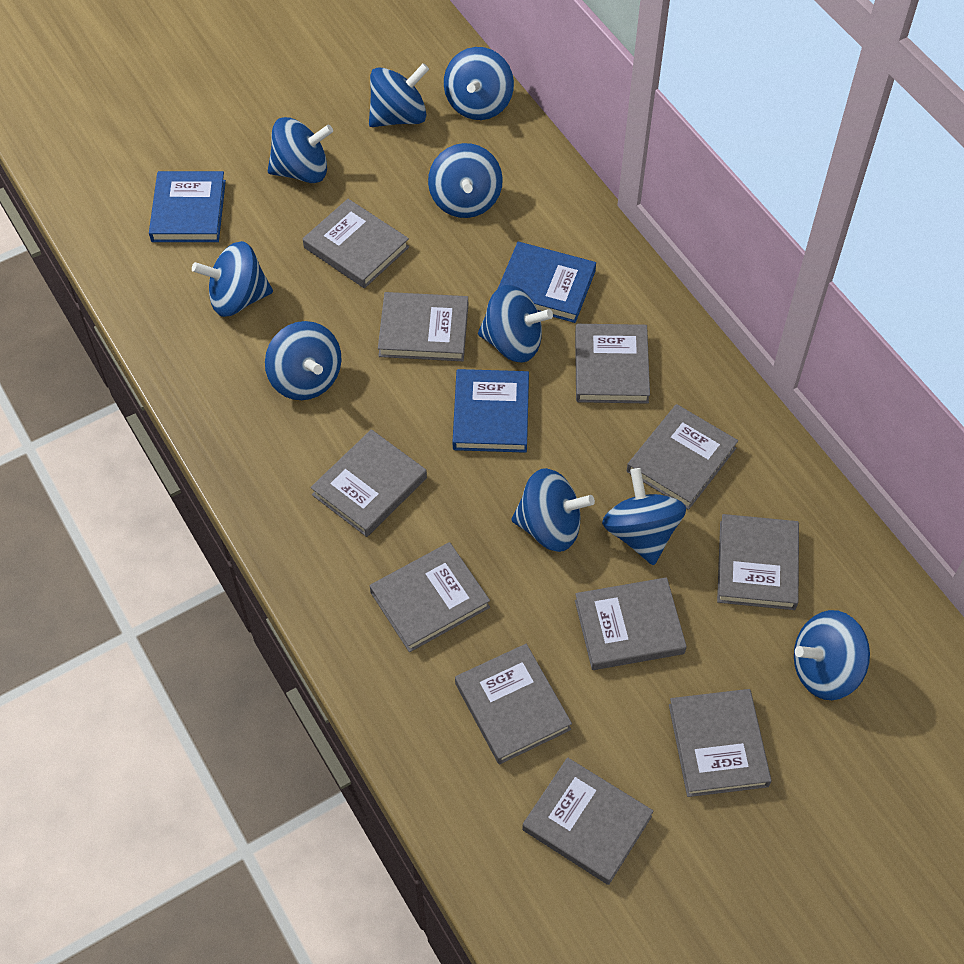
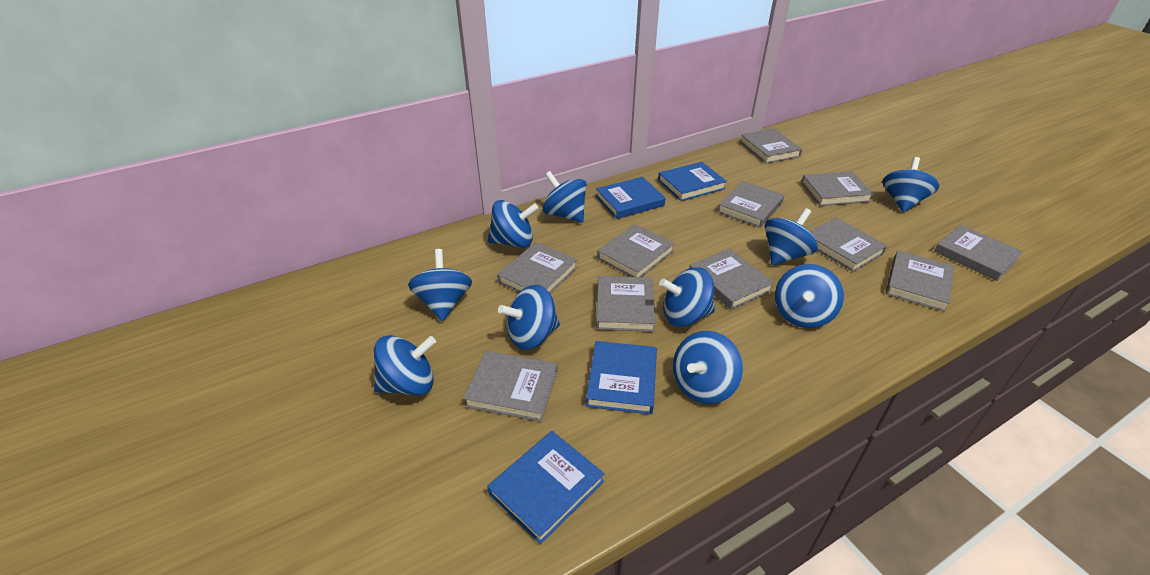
blue book: 3 -> 4

